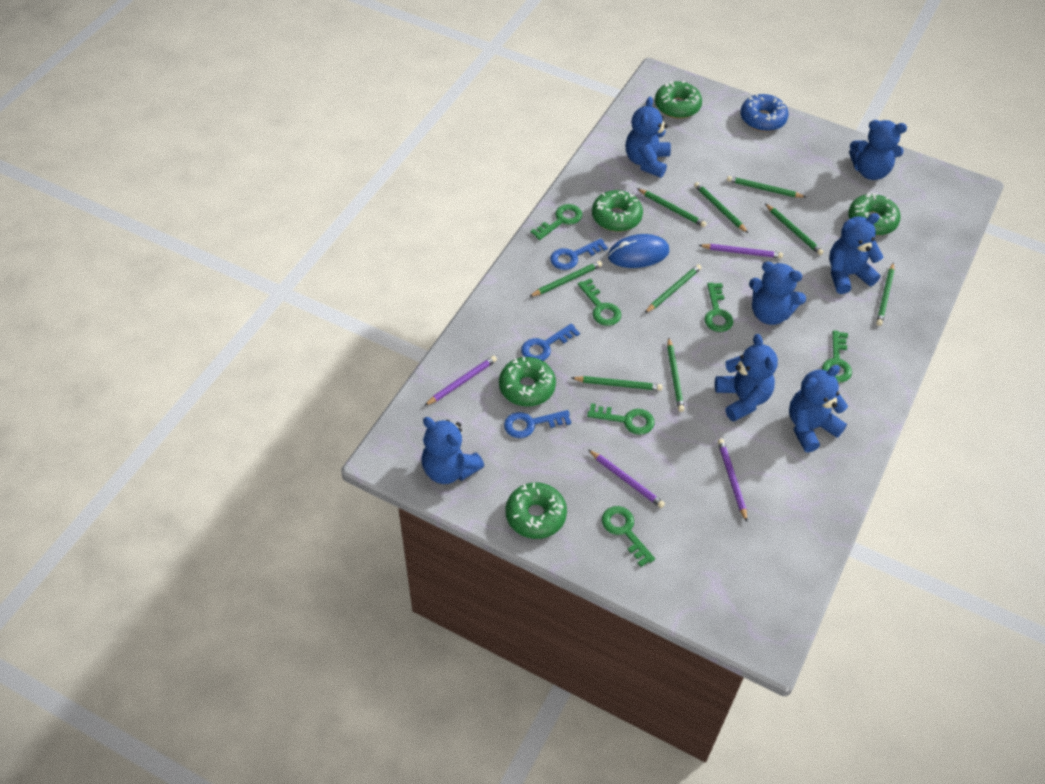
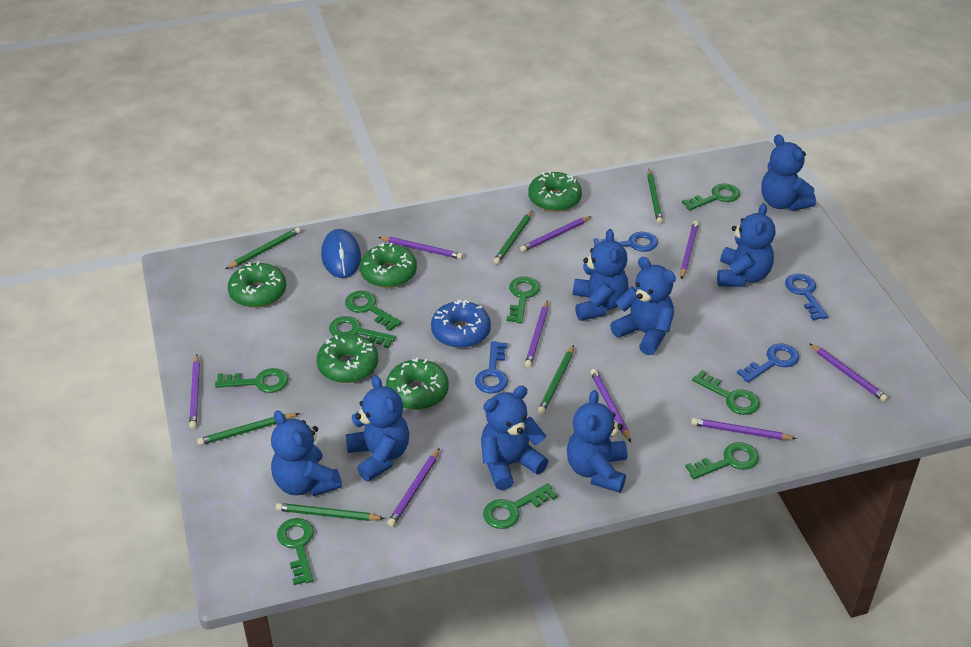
blue key: 3 -> 4
blue teddy bear: 7 -> 8
green key: 6 -> 9
green pencil: 9 -> 6
purple pencil: 4 -> 9

